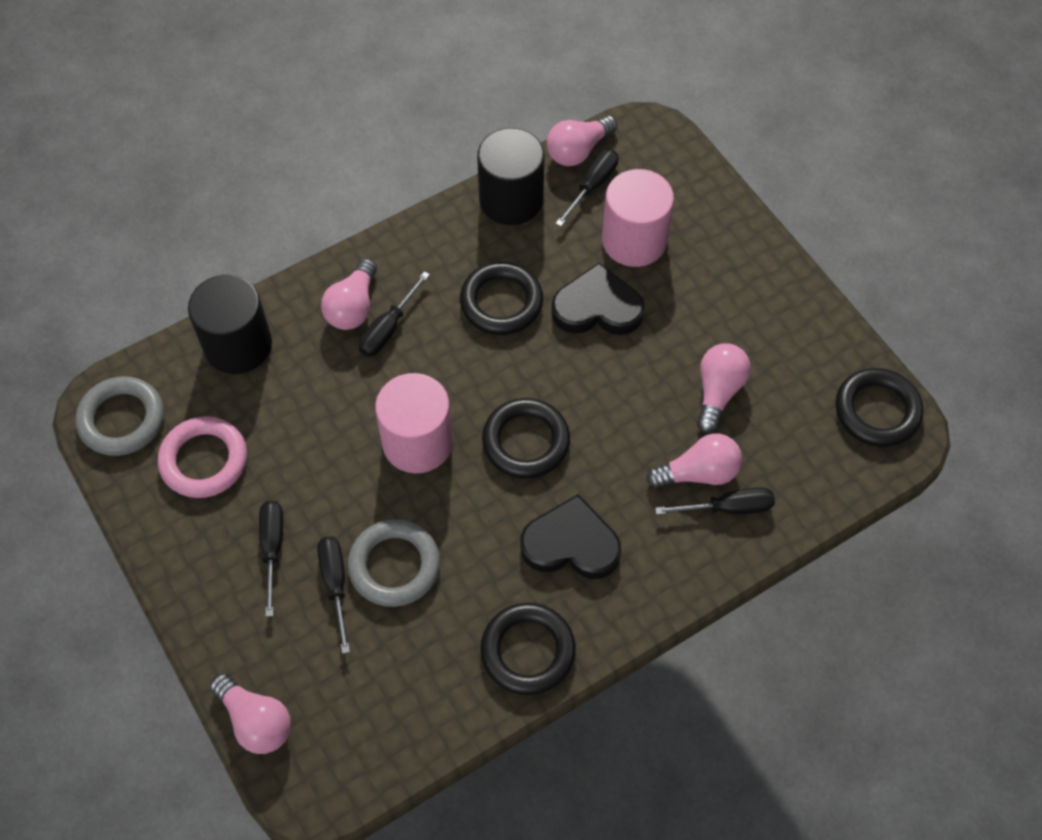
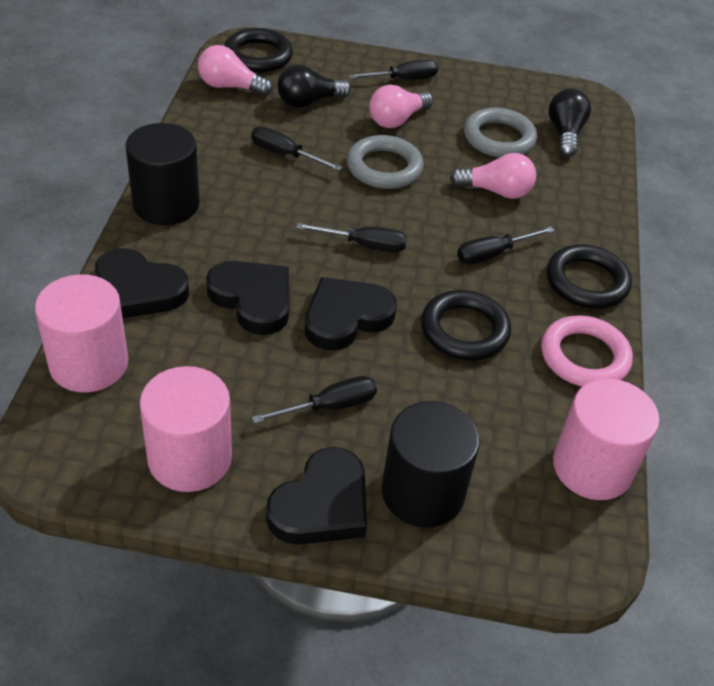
black heart: 2 -> 4
black light bulb: 0 -> 2
black ring: 4 -> 3
pink cylinder: 2 -> 3
pink light bulb: 5 -> 3

